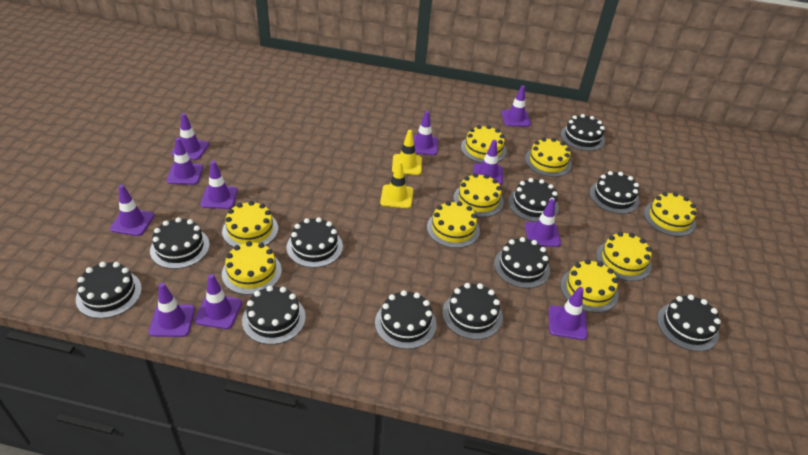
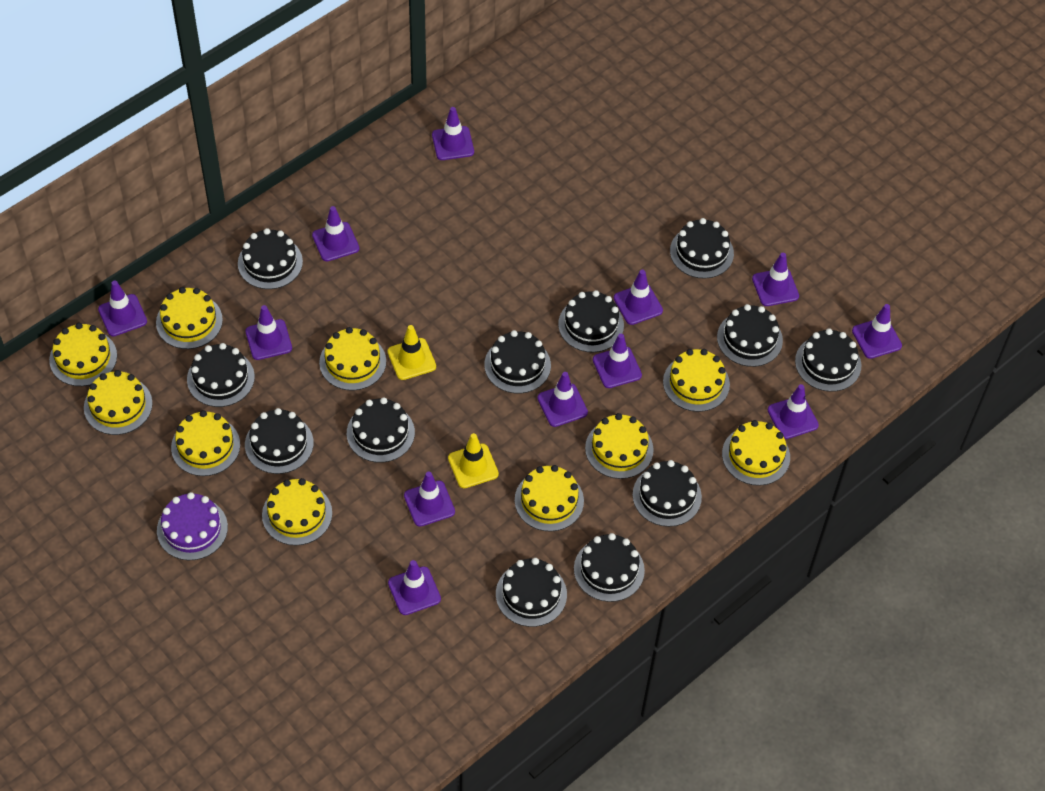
black cake: 11 -> 12
purple cake: 0 -> 1
purple traffic cone: 11 -> 12
yellow cake: 9 -> 10

